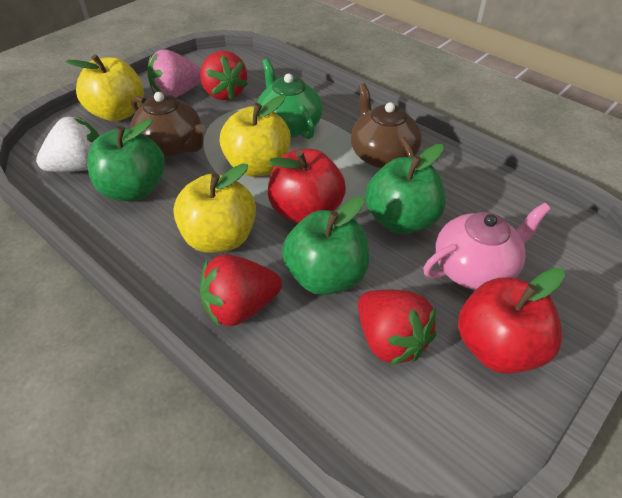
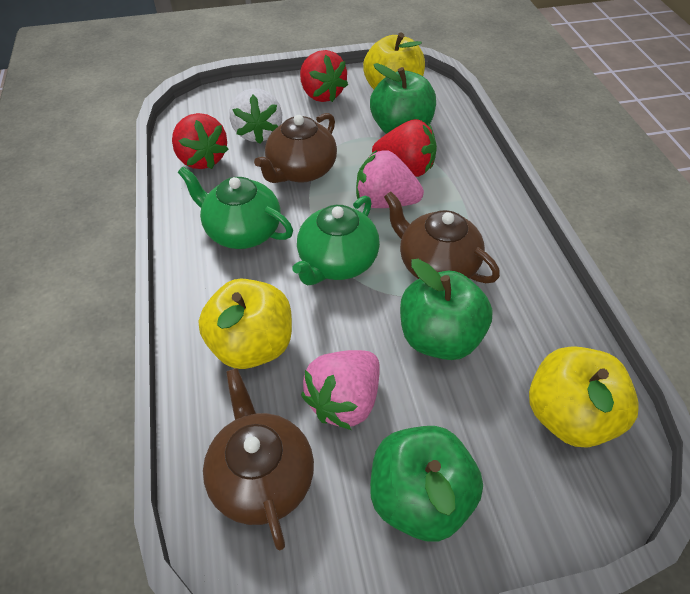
brown teapot: 2 -> 3
green teapot: 1 -> 2
pink strawberry: 1 -> 2
pink teapot: 1 -> 0
red apple: 2 -> 0

